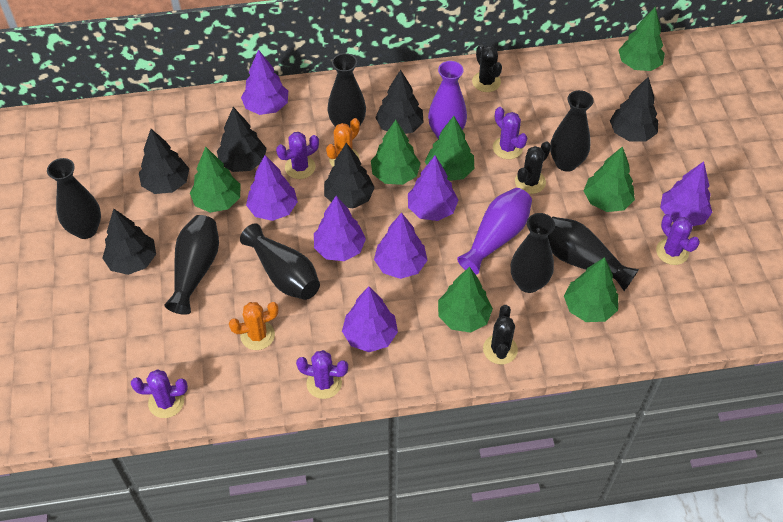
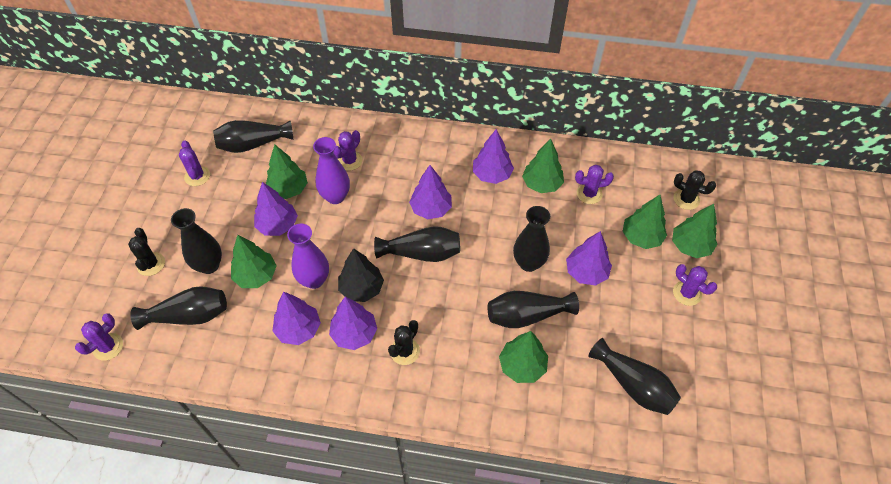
black tree: 6 -> 1
green tree: 7 -> 6
orange cactus: 2 -> 0
purple tree: 7 -> 6

